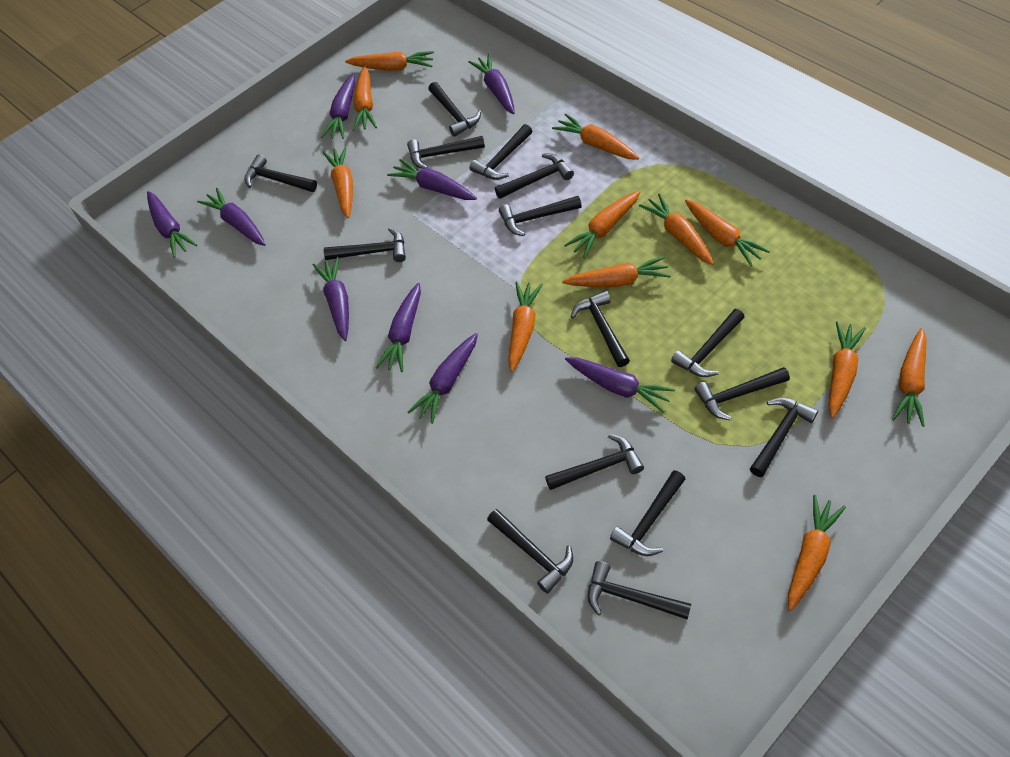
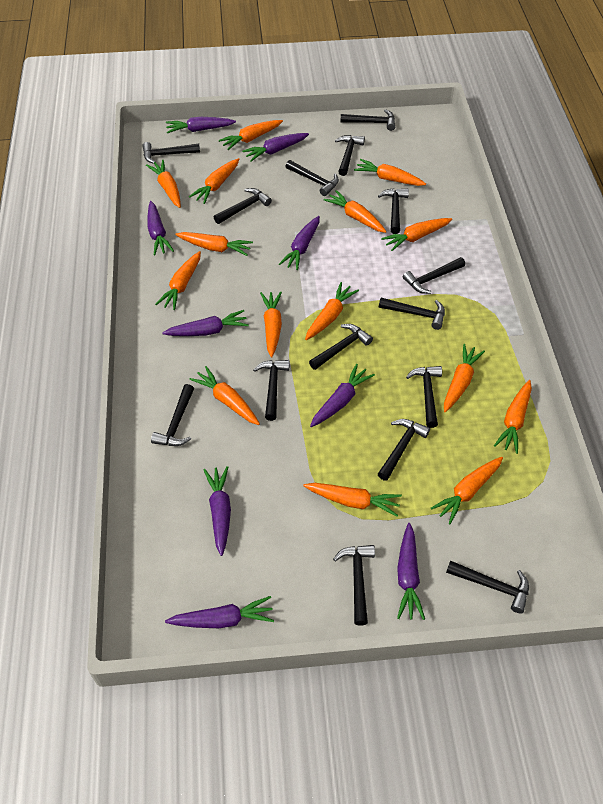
orange carrot: 12 -> 15

